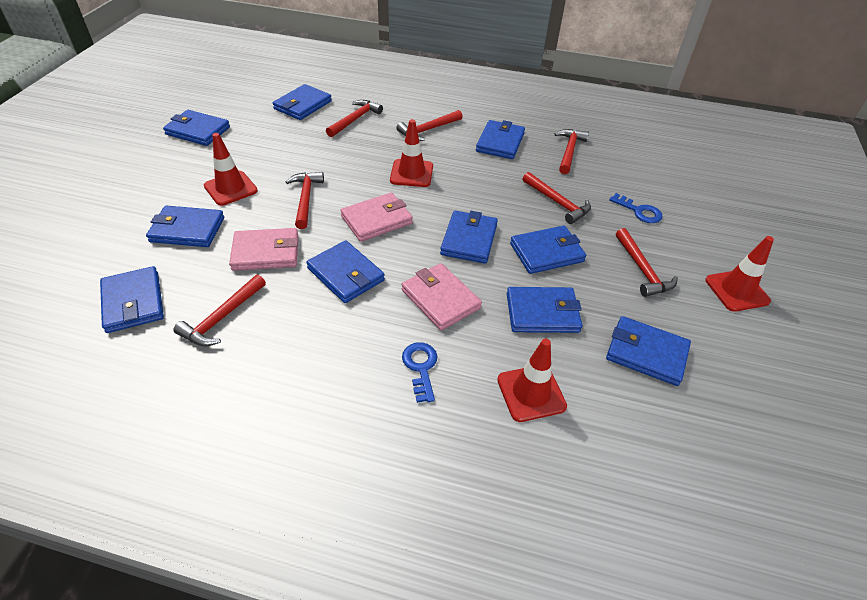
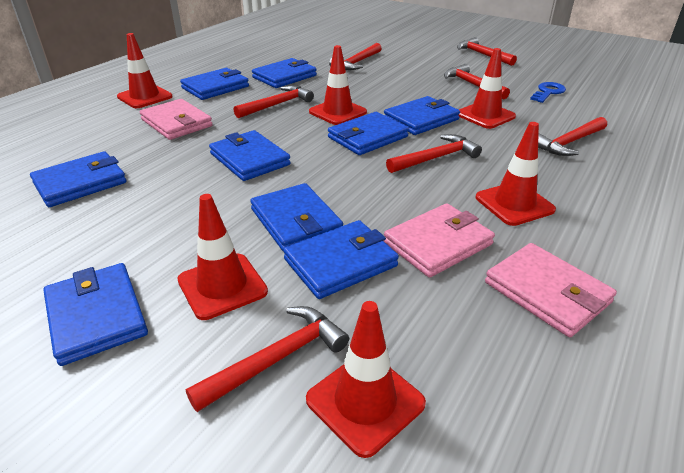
blue key: 2 -> 1
blue wallet: 10 -> 9
red traffic cone: 4 -> 6

